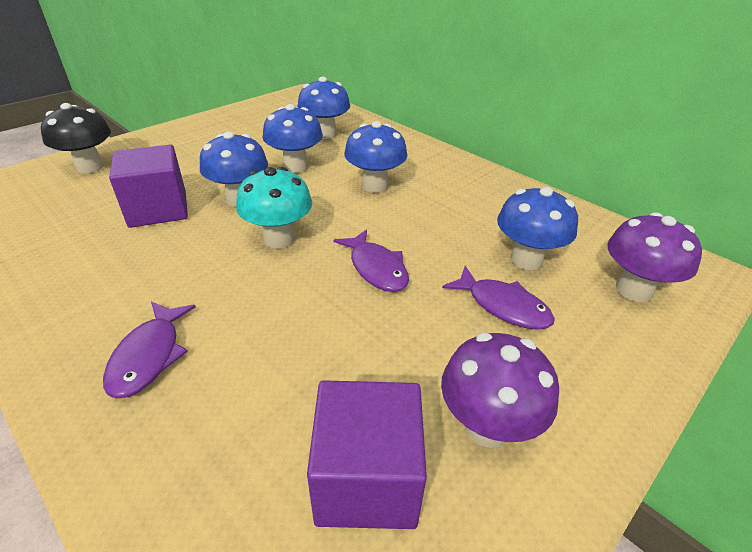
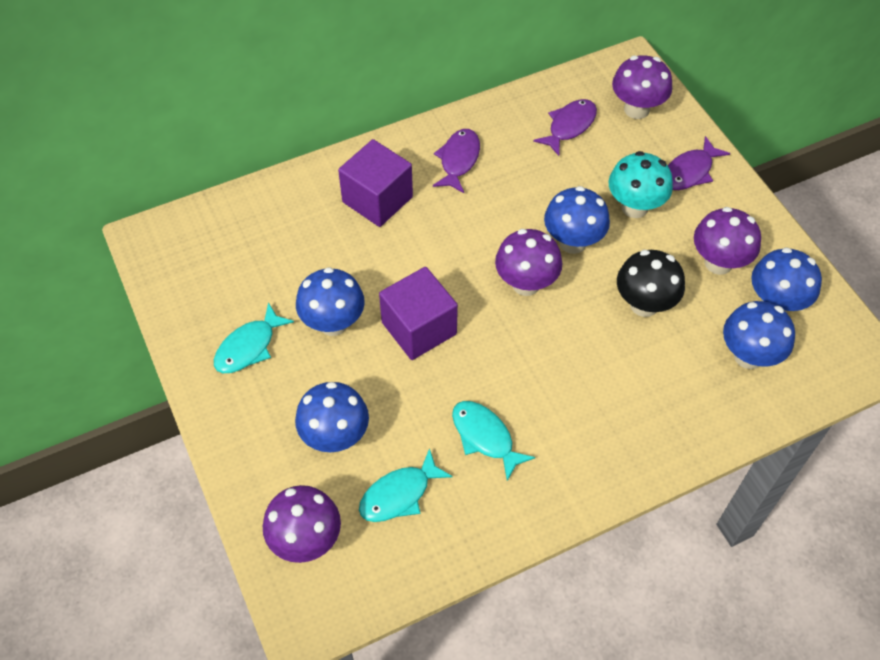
purple mushroom: 2 -> 4
turquoise fish: 0 -> 3

